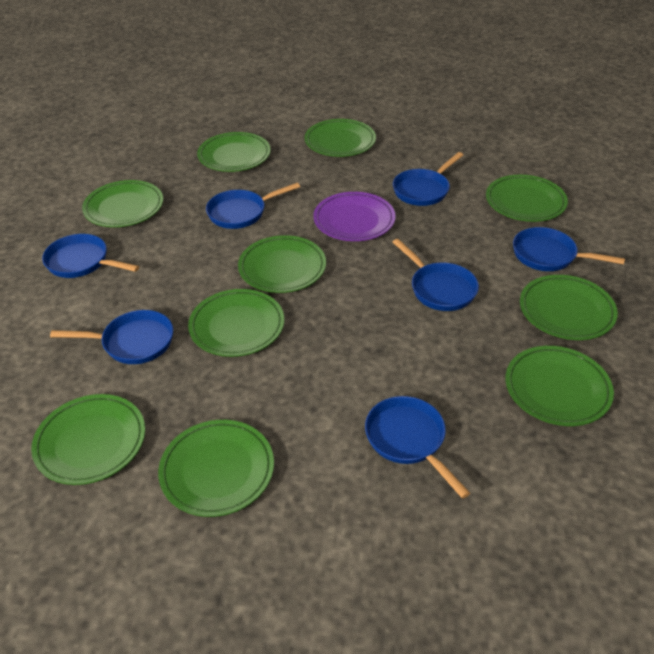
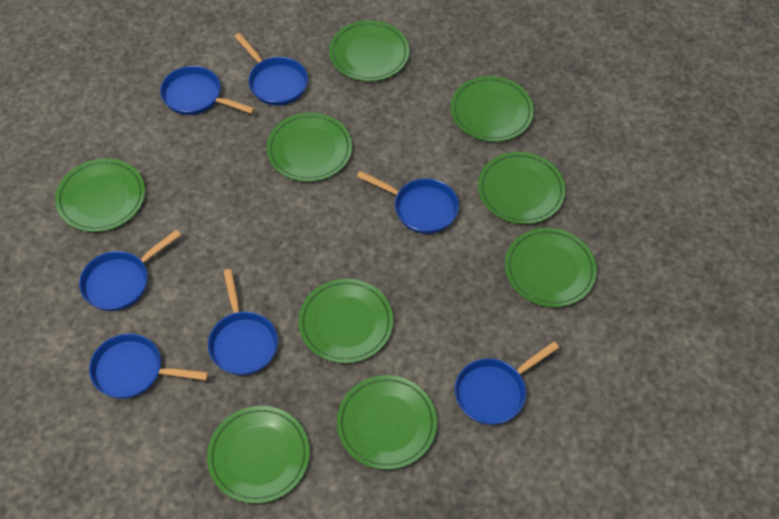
green plate: 10 -> 9
purple plate: 1 -> 0

